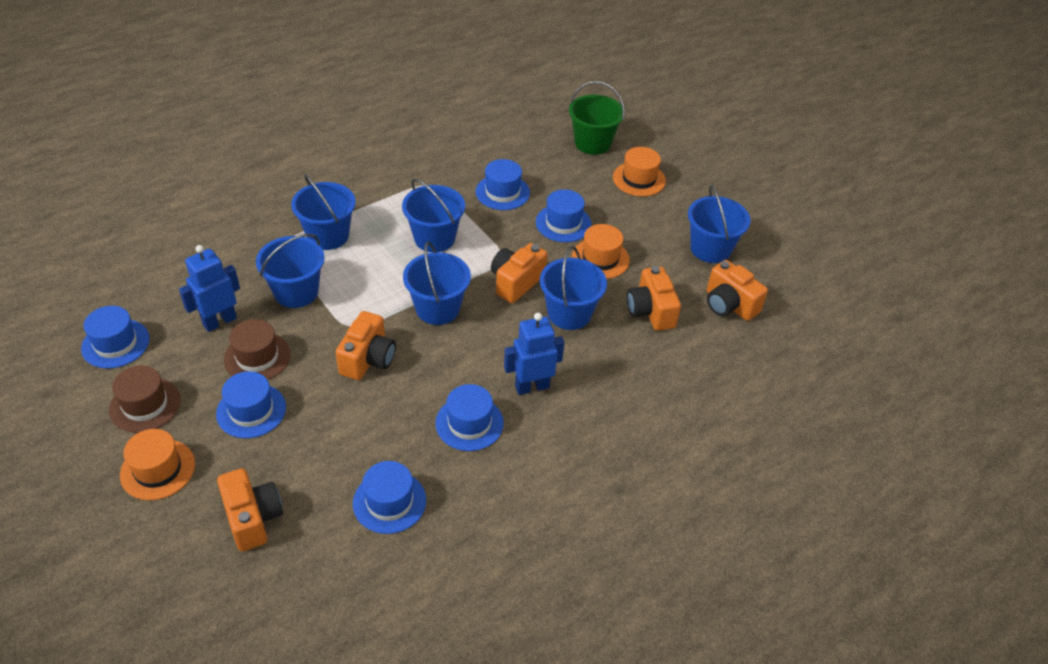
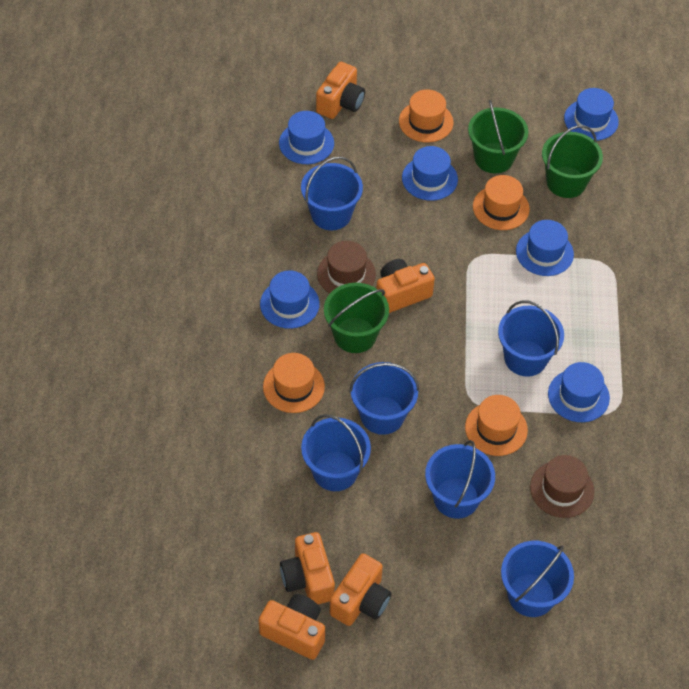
blue robot: 2 -> 0
green bucket: 1 -> 3
orange hat: 3 -> 4

